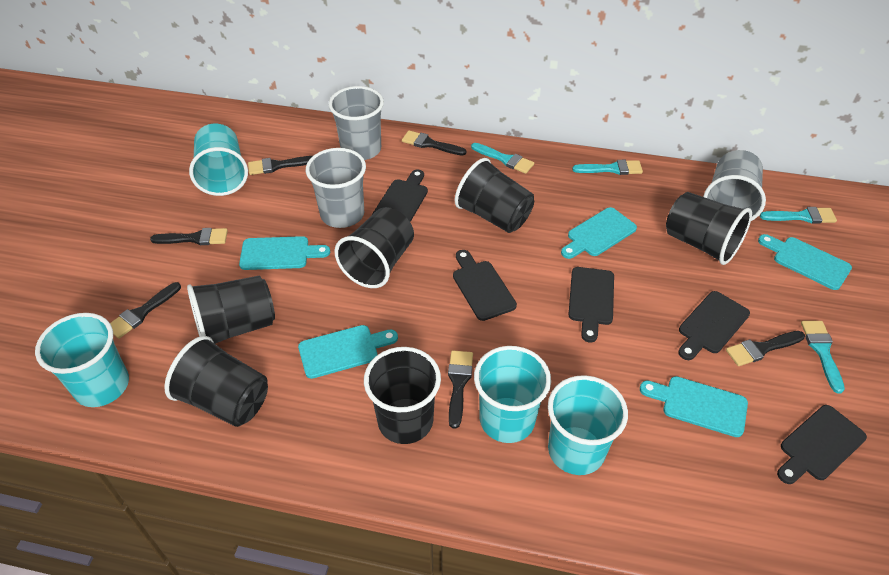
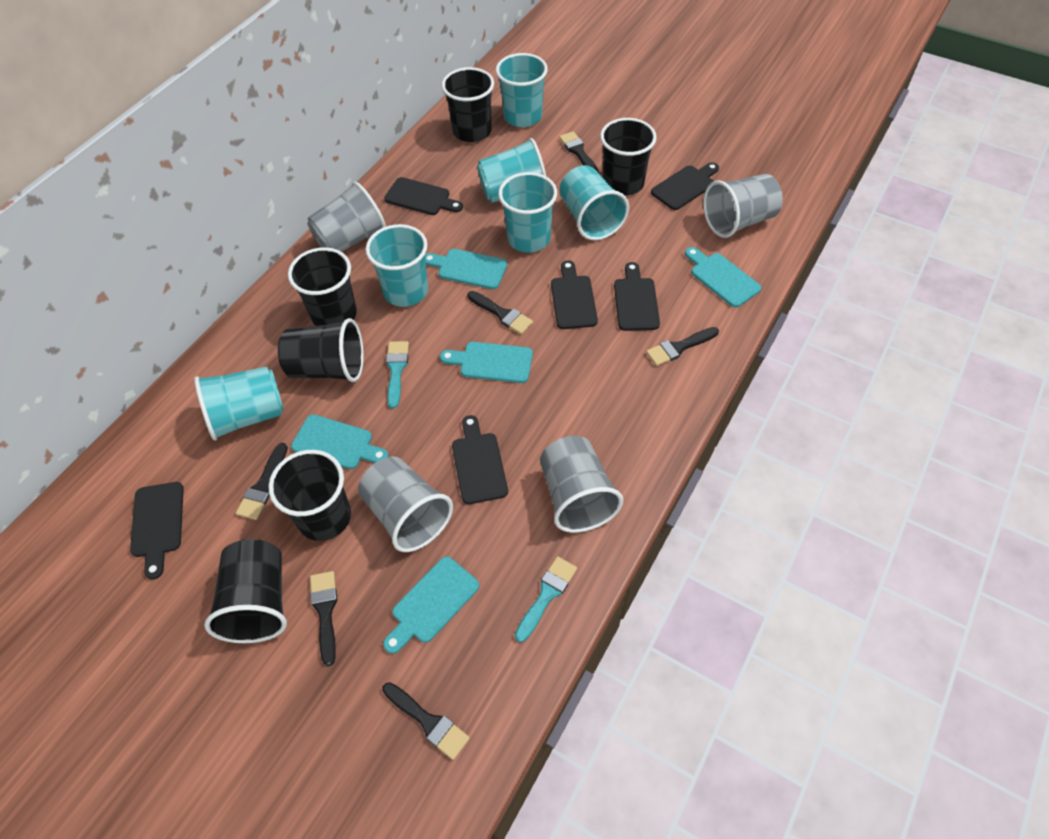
black cutting board: 5 -> 6
grey cup: 3 -> 4
turquoise brush: 4 -> 2
turquoise cup: 4 -> 6

